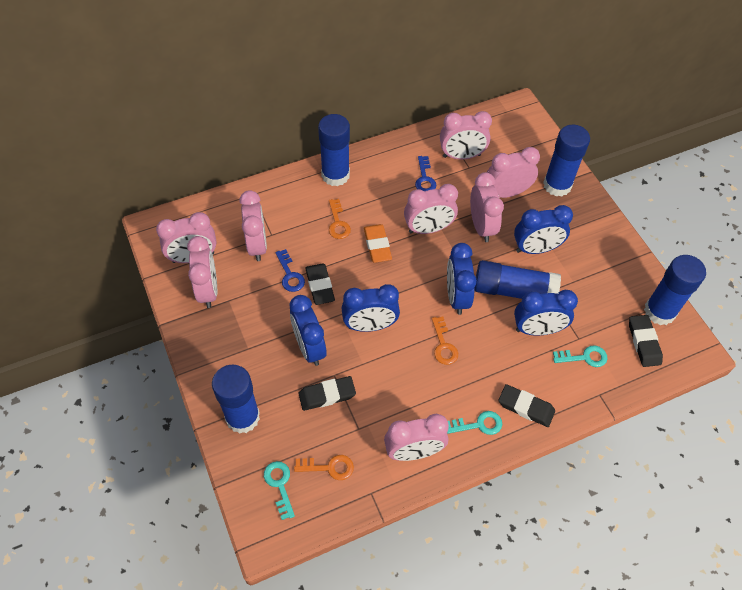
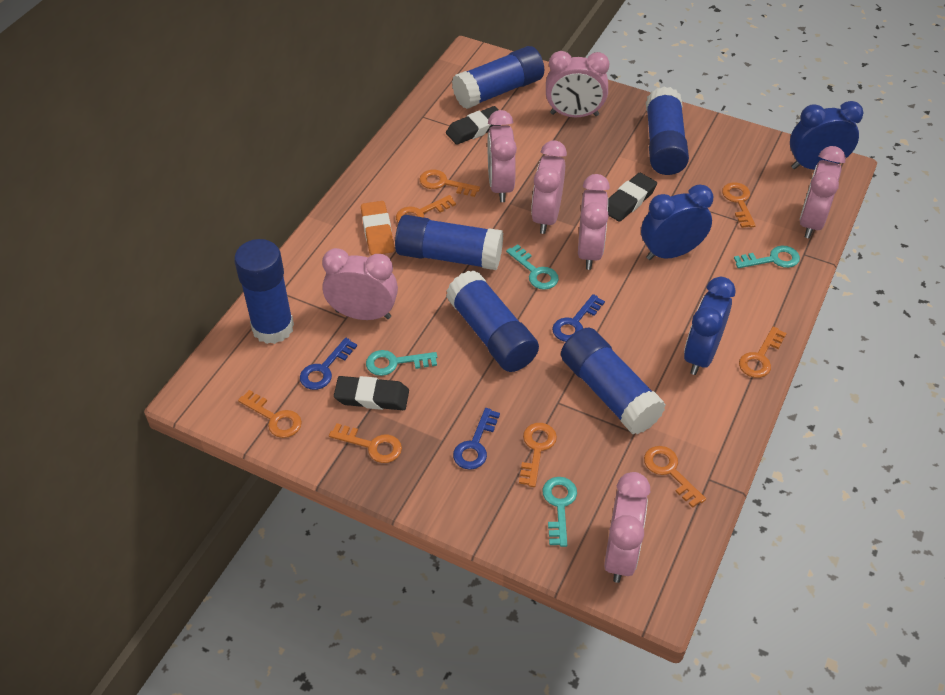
black eraser: 4 -> 3
blue clock: 5 -> 3
blue glue stick: 5 -> 6
blue key: 2 -> 3
orange key: 3 -> 8
pink clock: 8 -> 7
turquoise key: 3 -> 4

